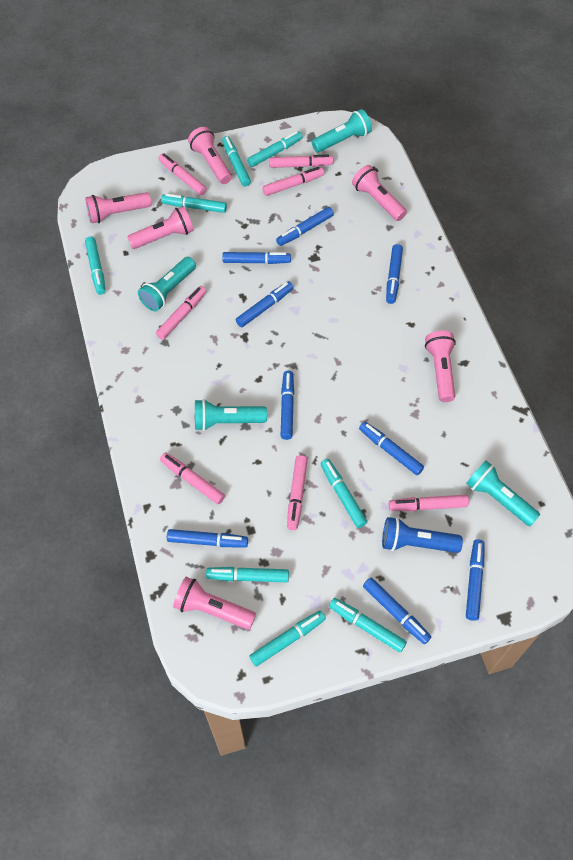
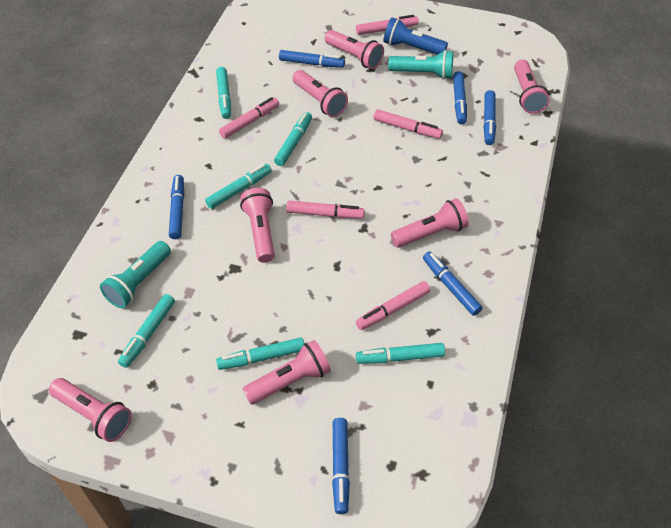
blue marker: 9 -> 6
pink flashlight: 6 -> 7
pink marker: 7 -> 5
turquoise flashlight: 4 -> 2
turquoise marker: 8 -> 6

